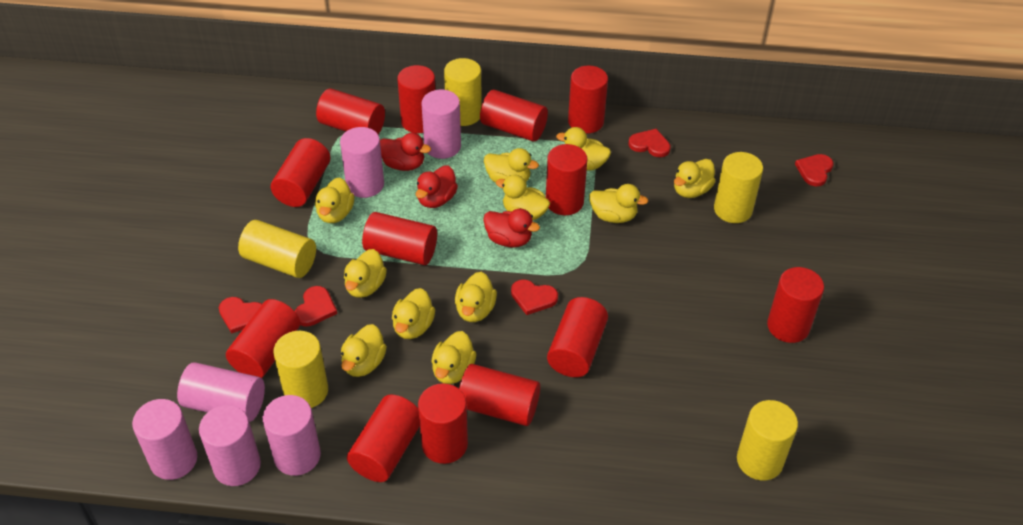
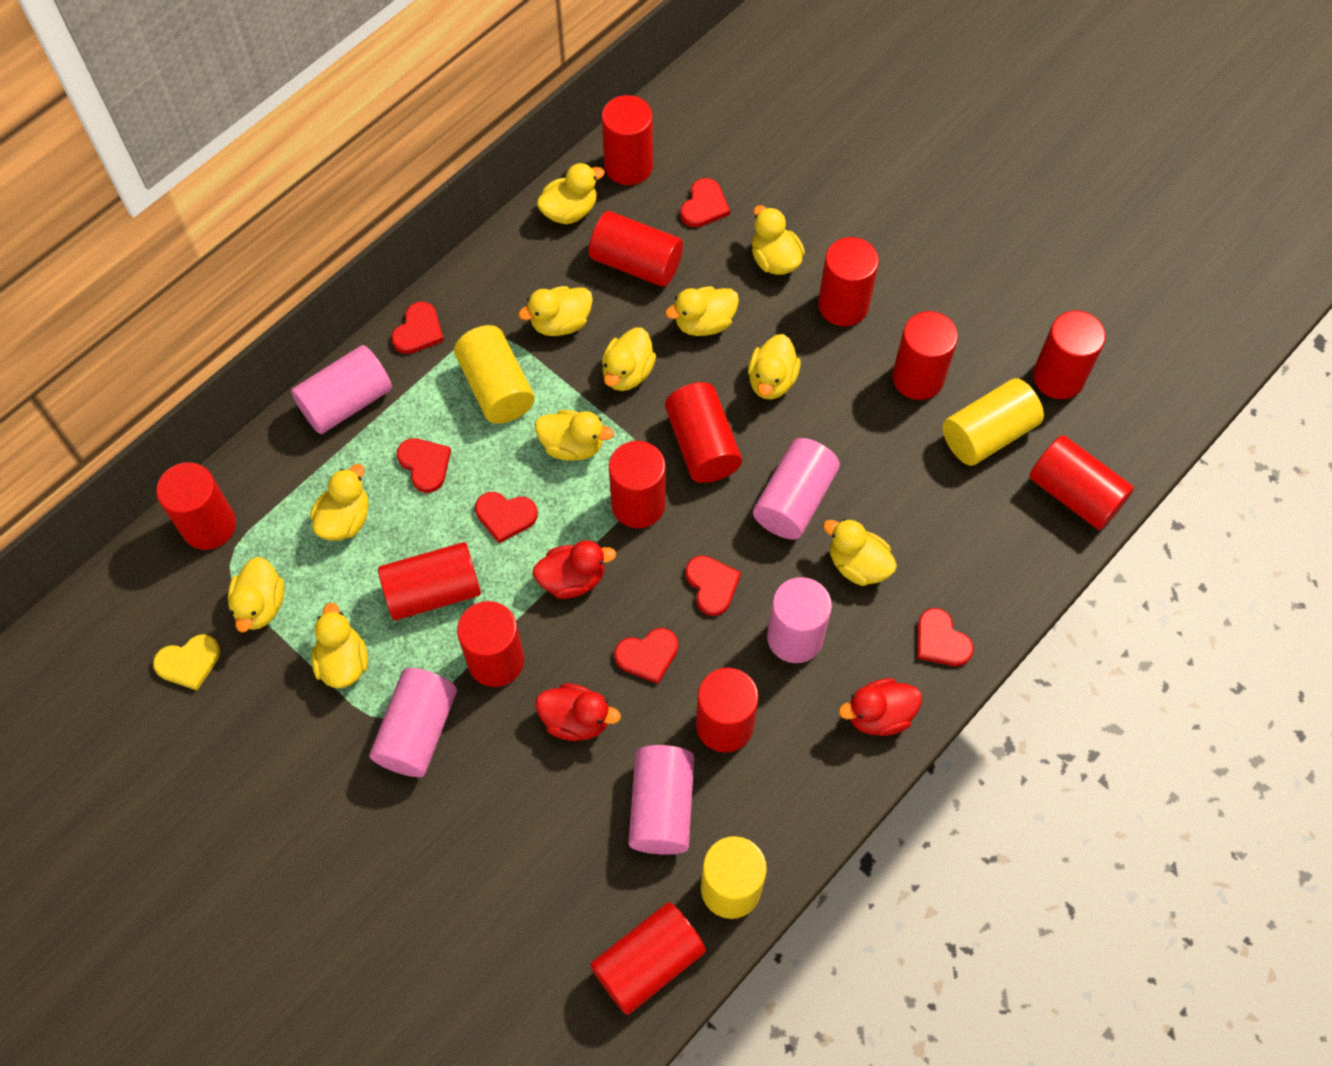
pink cylinder: 6 -> 5
red heart: 5 -> 7
yellow cylinder: 5 -> 3
yellow heart: 0 -> 1

